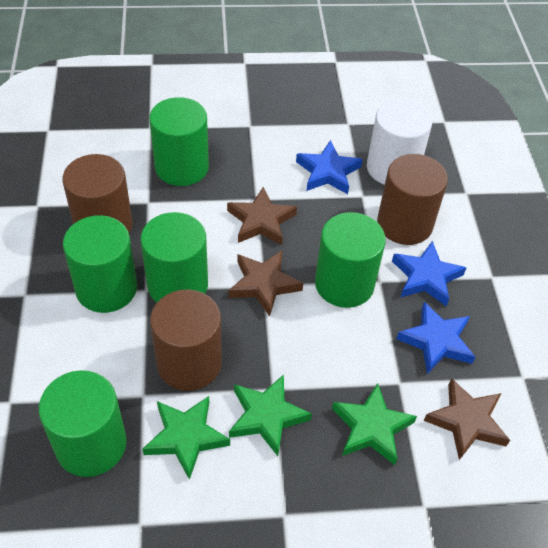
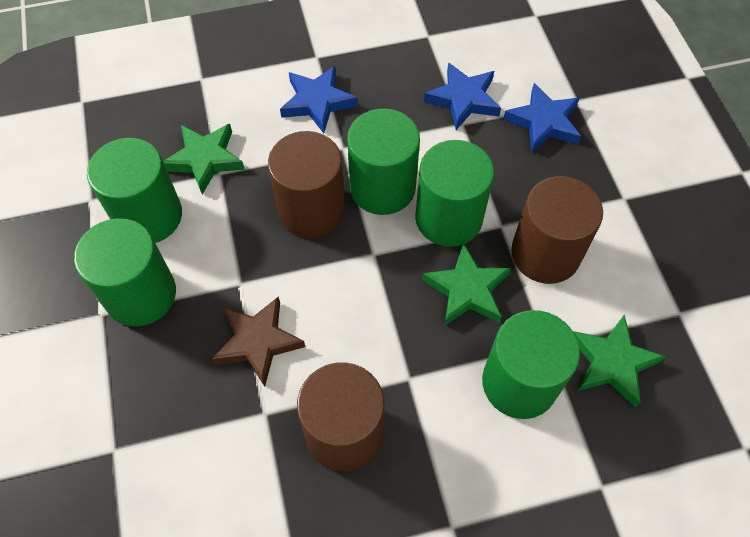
brown star: 3 -> 1
white cylinder: 1 -> 0

